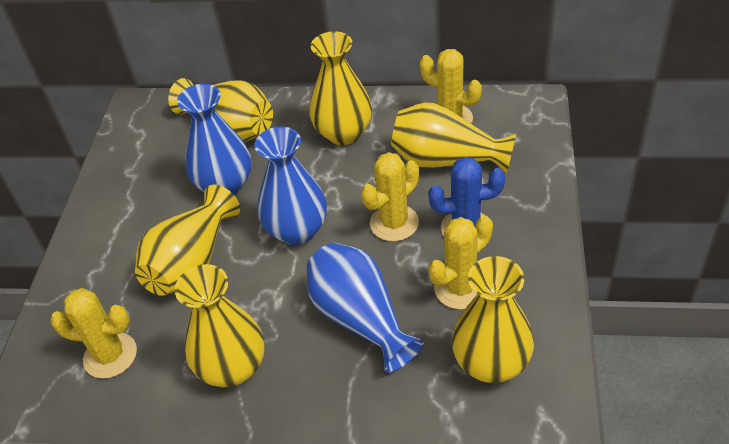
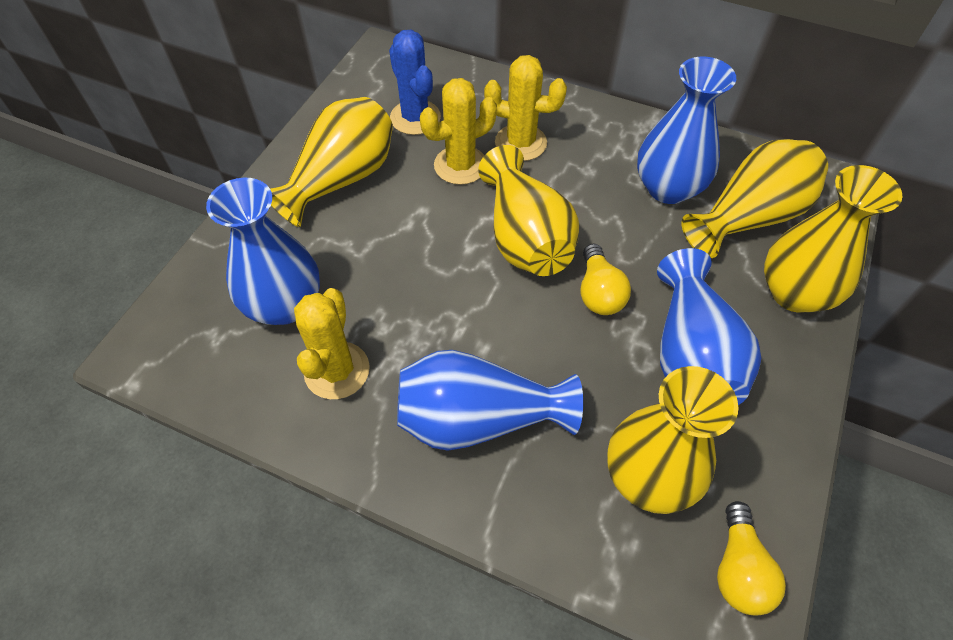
blue vase: 3 -> 4
yellow cactus: 4 -> 3
yellow light bulb: 0 -> 2
yellow vase: 6 -> 5

